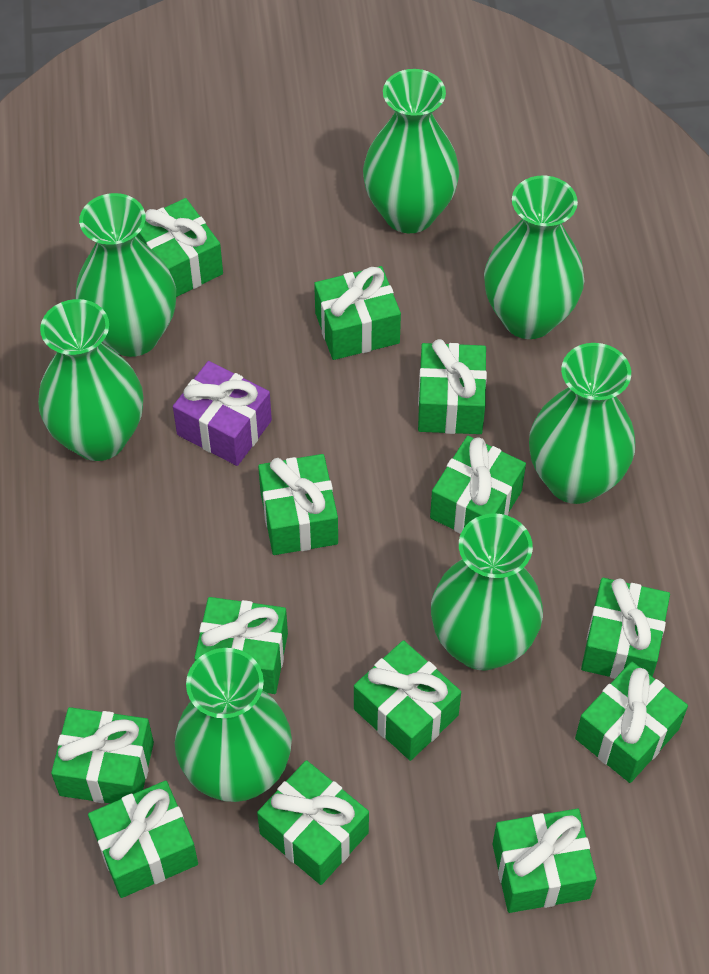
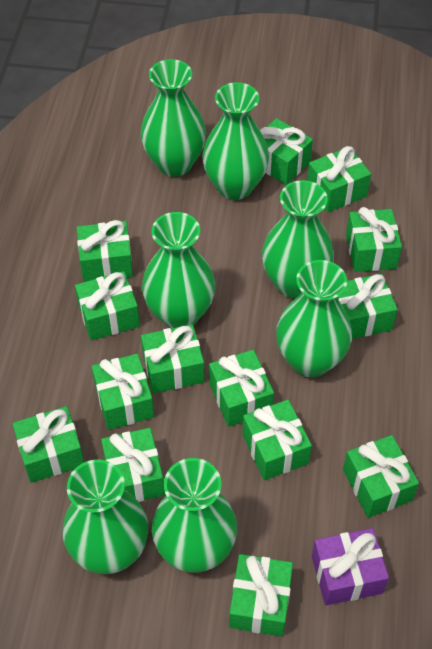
green gift: 13 -> 14

